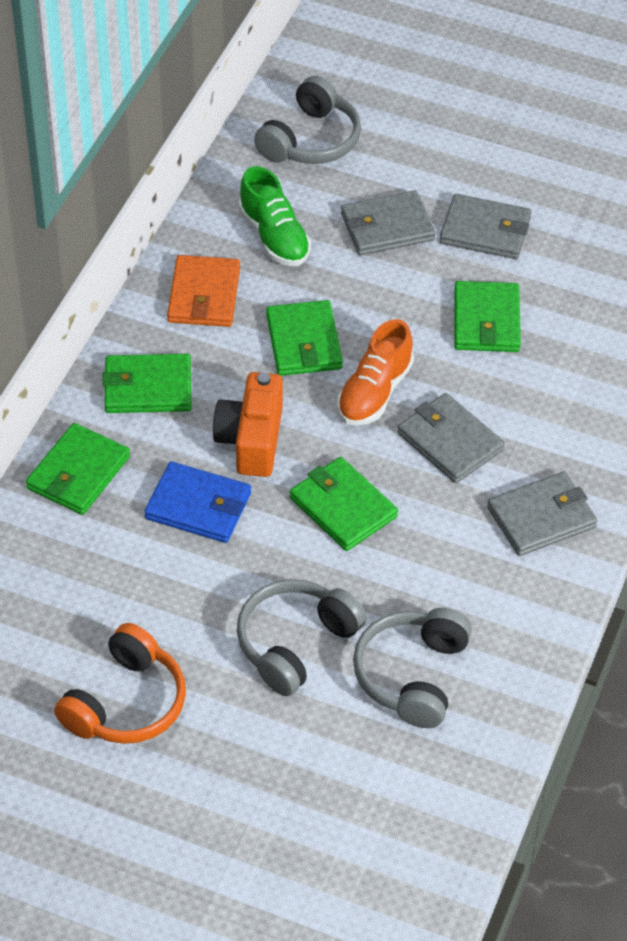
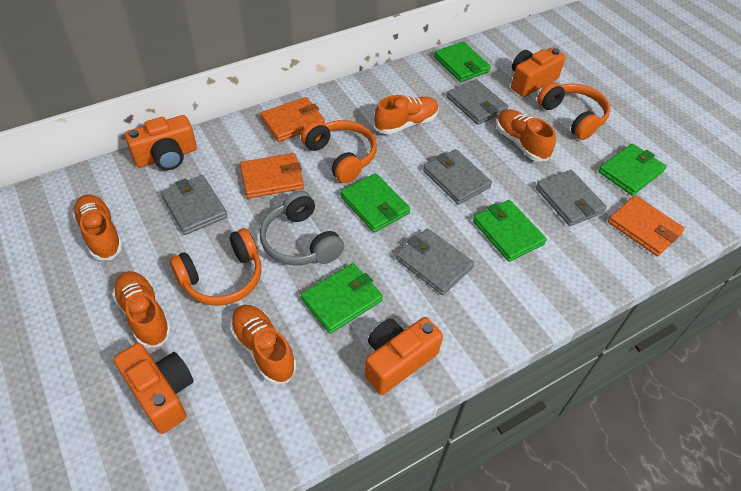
blue wallet: 1 -> 0
green shoe: 1 -> 0
grey headphones: 3 -> 1
grey wallet: 4 -> 5
orange camera: 1 -> 4
orange headphones: 1 -> 3
orange shoe: 1 -> 5
orange wallet: 1 -> 3

